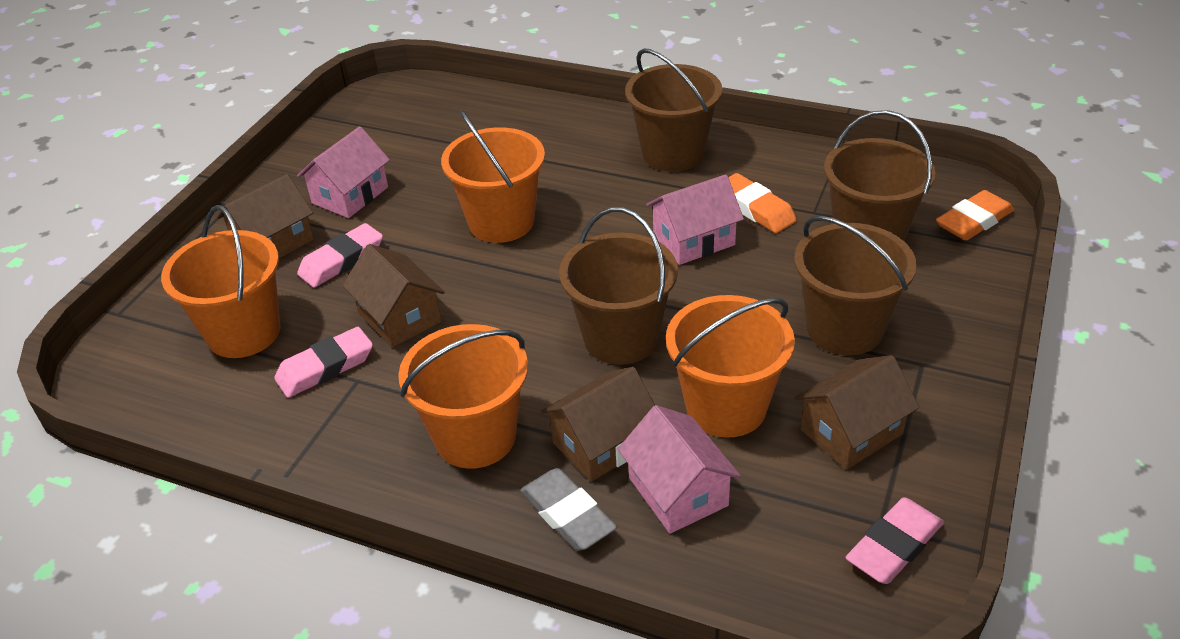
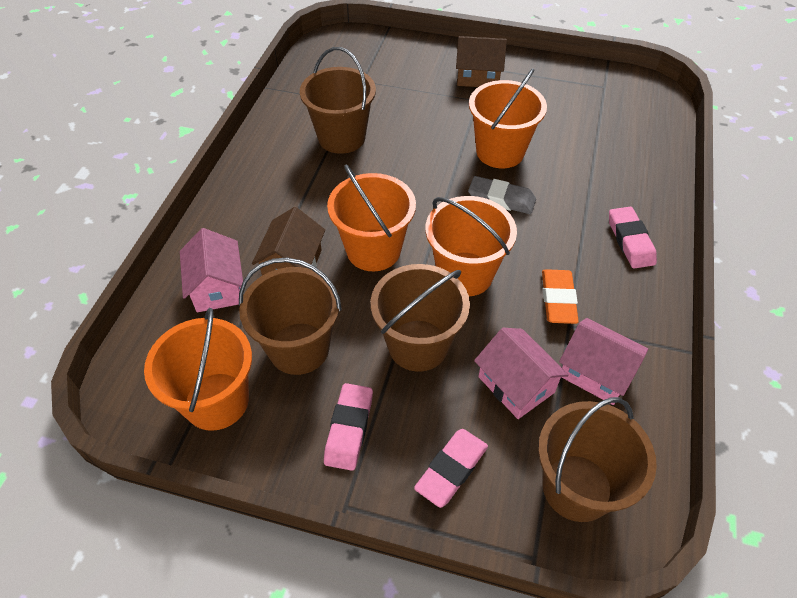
brown house: 4 -> 2
orange eraser: 2 -> 1

